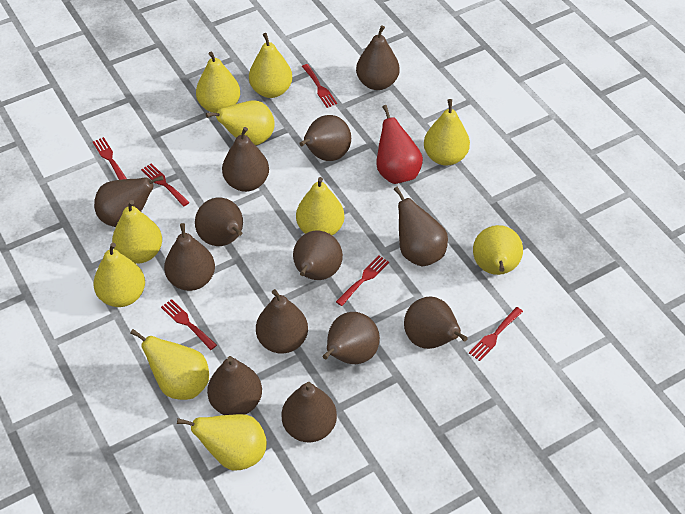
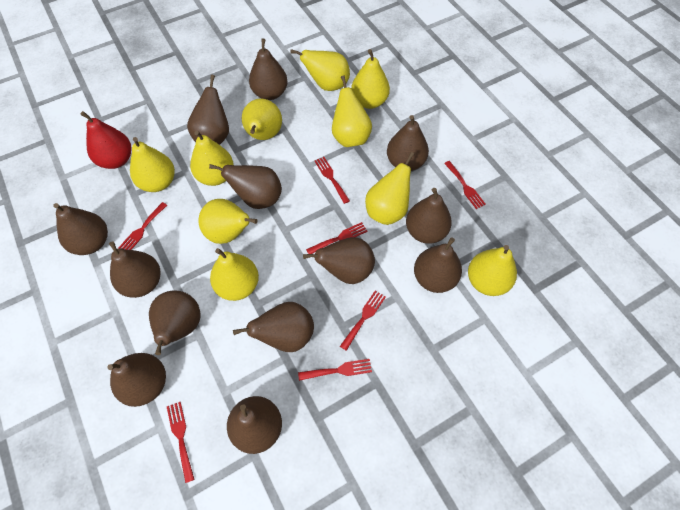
red fork: 6 -> 7

